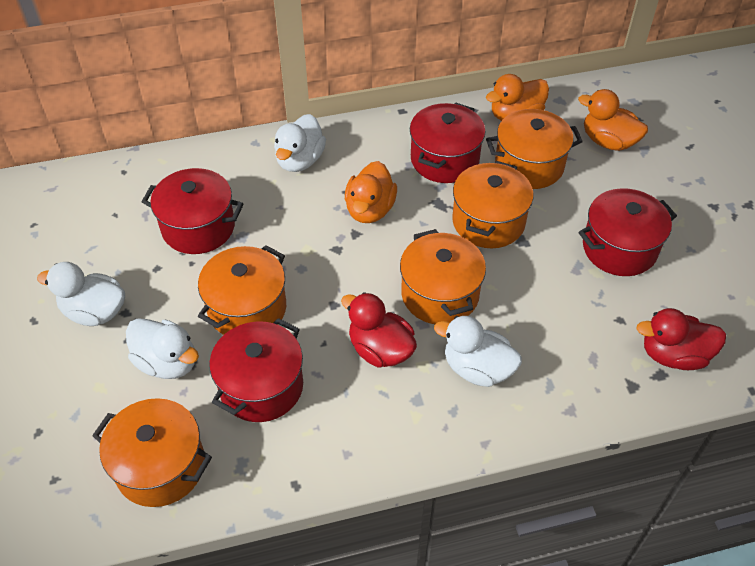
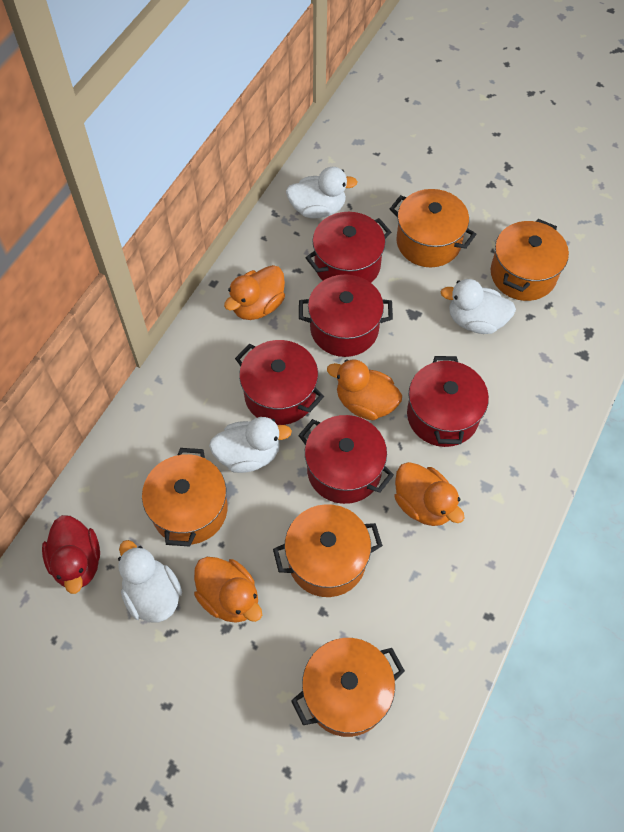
orange duck: 3 -> 4
red duck: 2 -> 1
red pot: 4 -> 5

